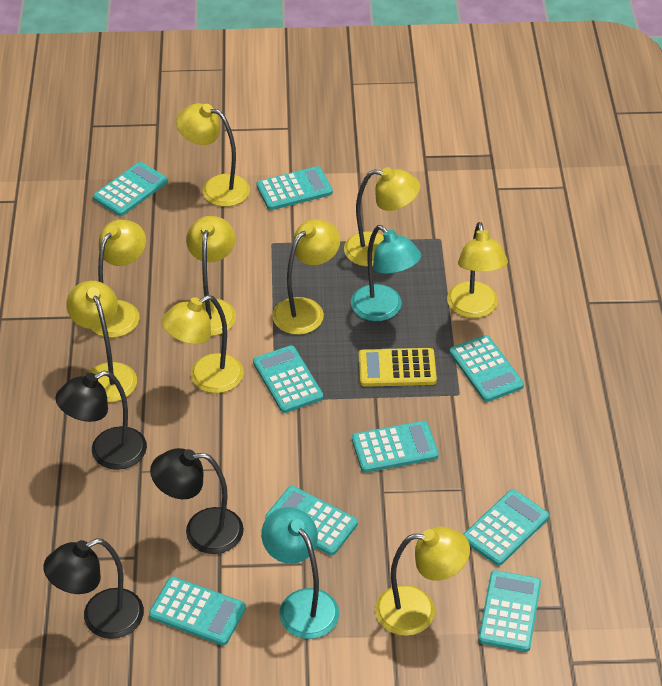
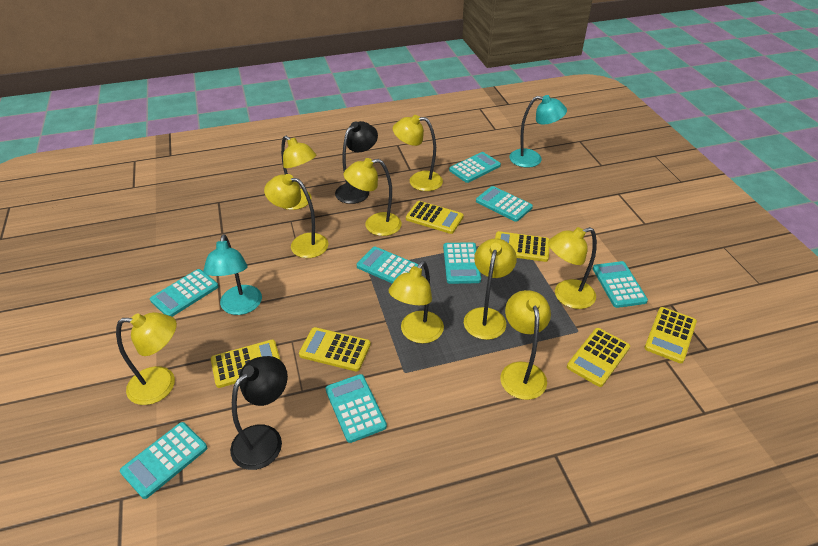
black lamp: 3 -> 2
turquoise calculator: 9 -> 8
yellow calculator: 1 -> 6

